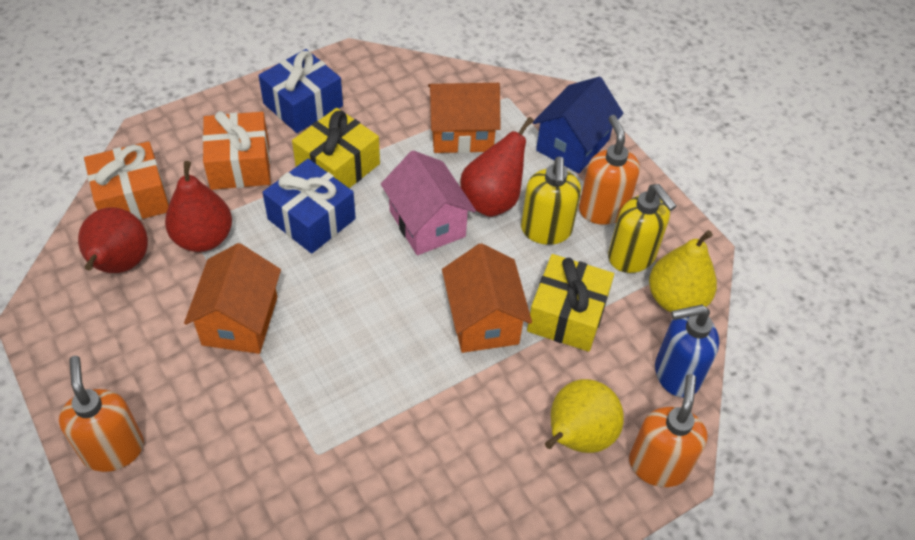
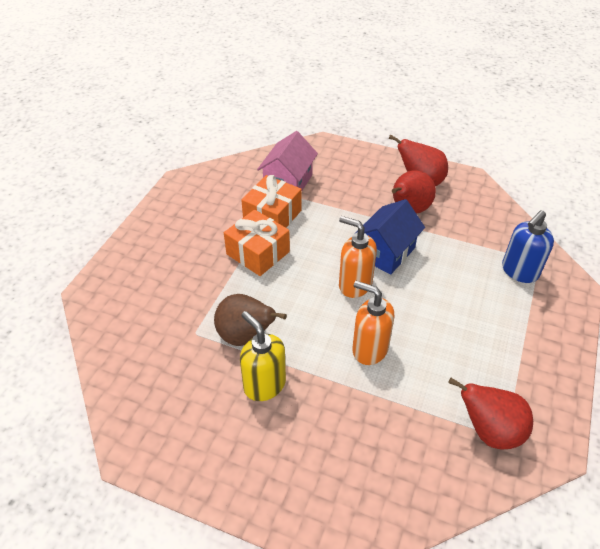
blue gift: 2 -> 0
brown pear: 0 -> 1
orange house: 3 -> 0
orange soap dispenser: 3 -> 2
yellow gift: 2 -> 0
yellow pear: 2 -> 0
yellow soap dispenser: 2 -> 1

